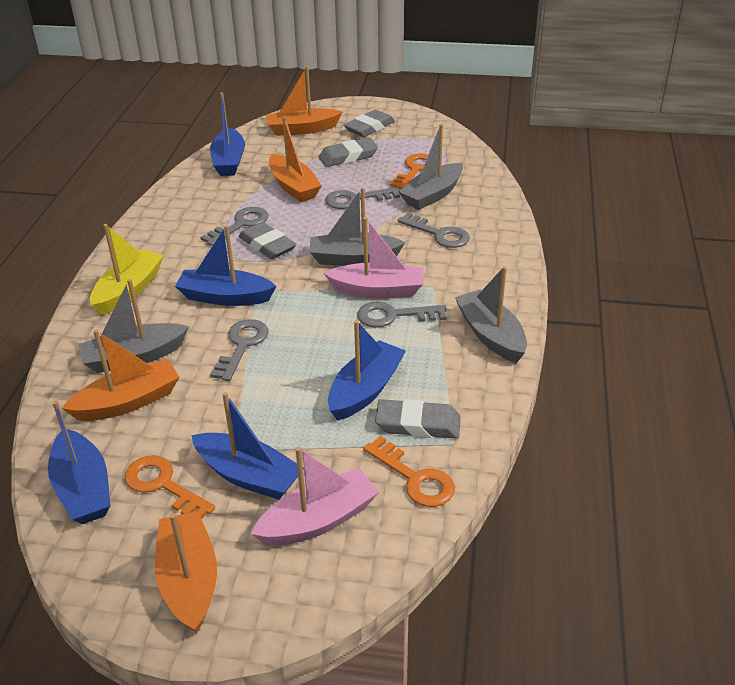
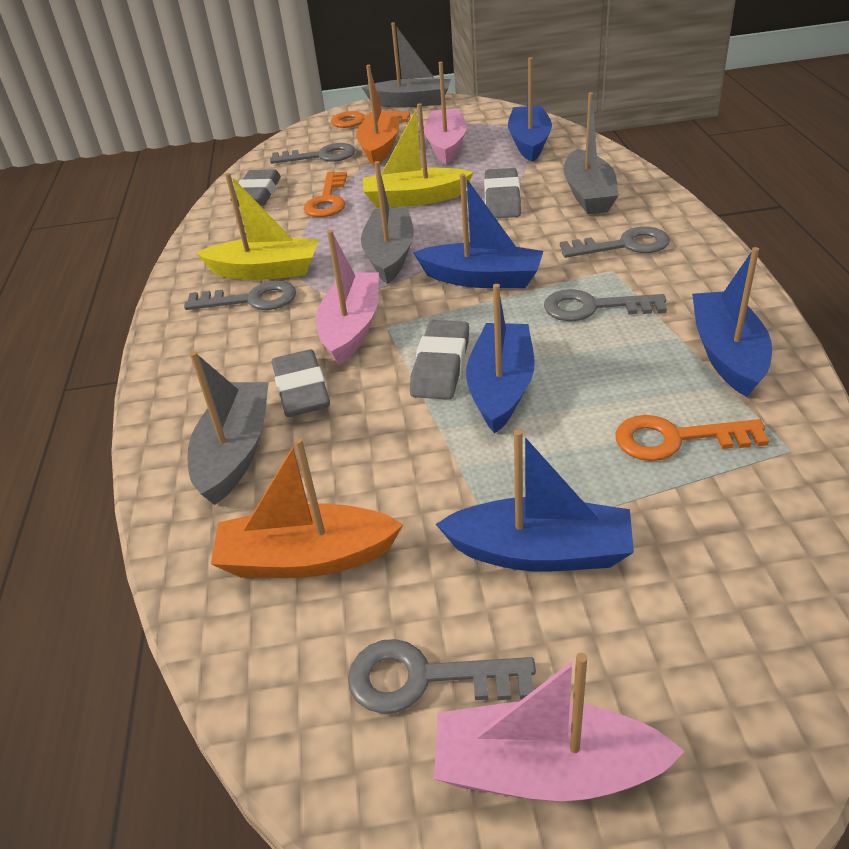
orange boat: 4 -> 2
pink boat: 2 -> 3
yellow boat: 1 -> 2

